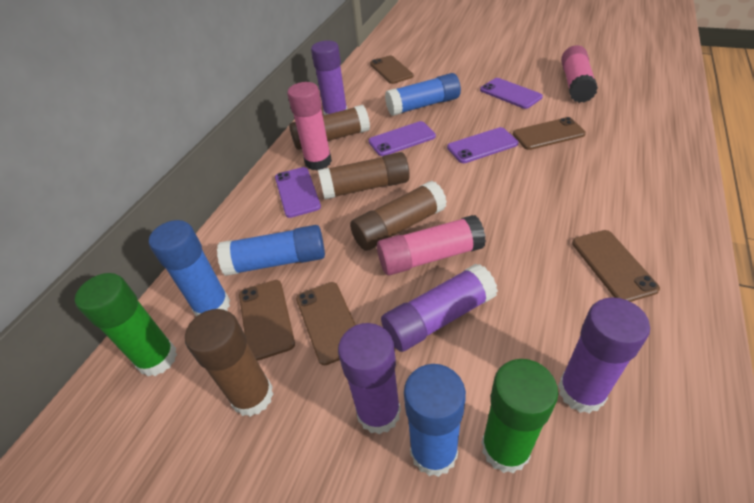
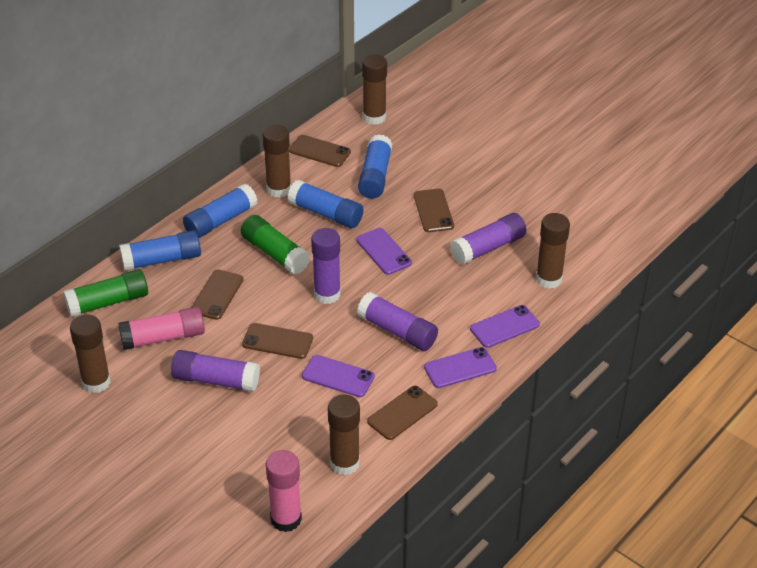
brown glue stick: 4 -> 5
pink glue stick: 3 -> 2

